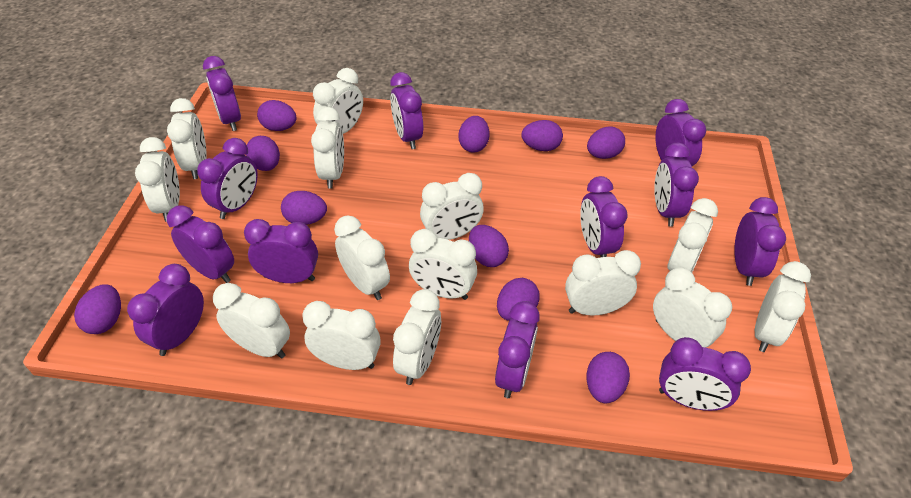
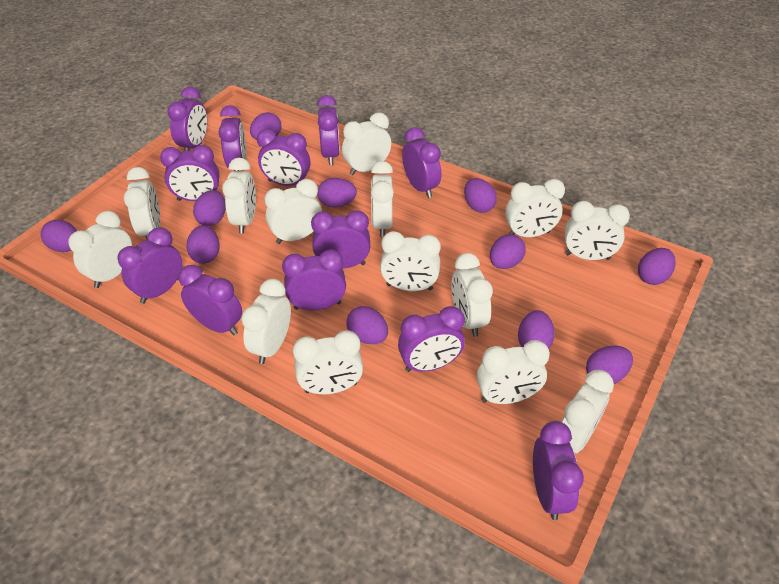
purple egg: 10 -> 11

